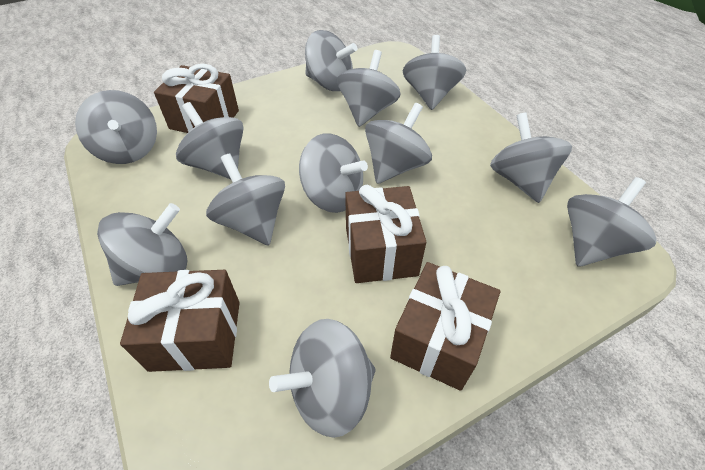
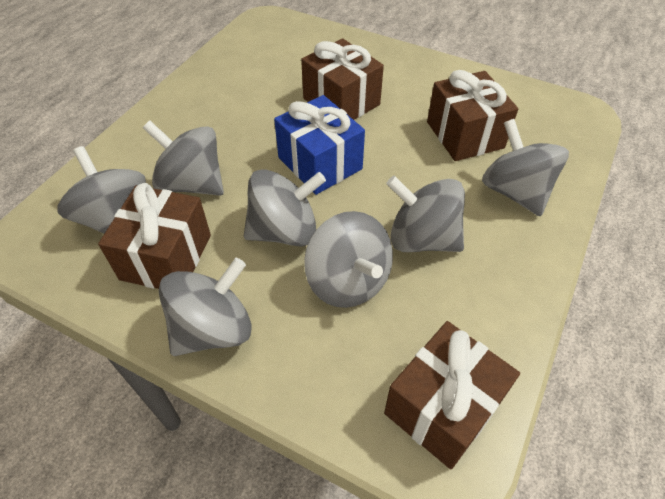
blue gift: 0 -> 1
grey spinning top: 12 -> 7

